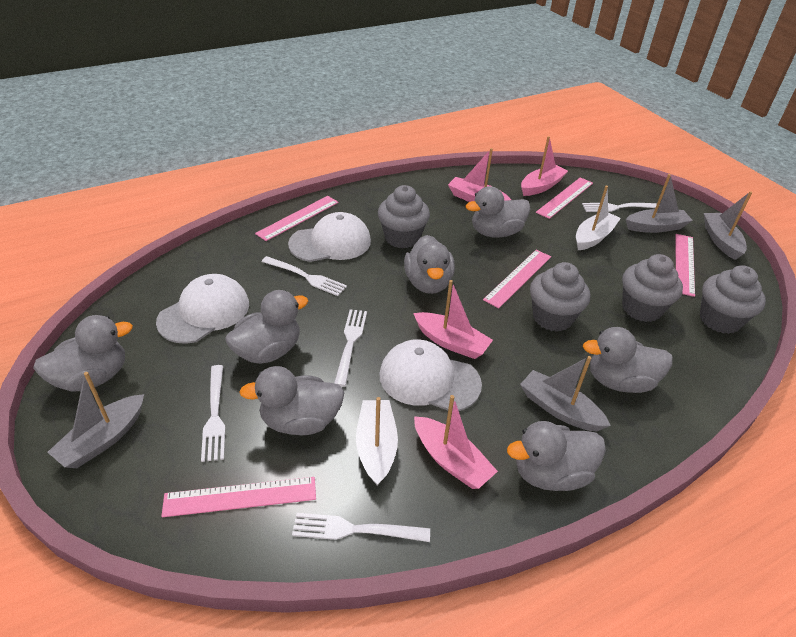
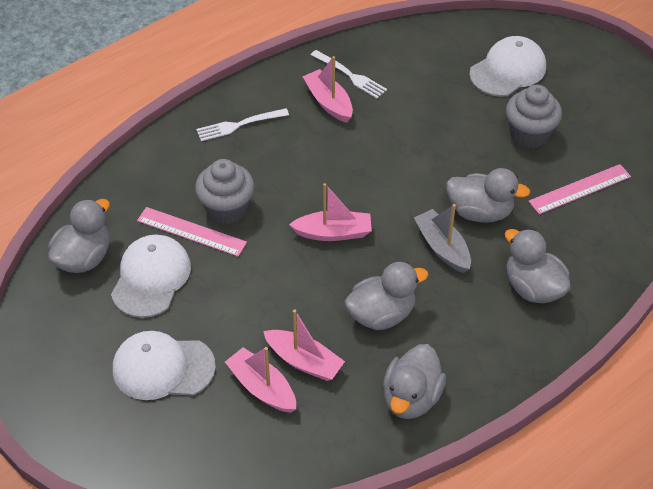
grey boat: 4 -> 1
grey cupcake: 4 -> 2
grey duck: 7 -> 5
pink ruler: 5 -> 2
white boat: 2 -> 0
white fork: 5 -> 2

